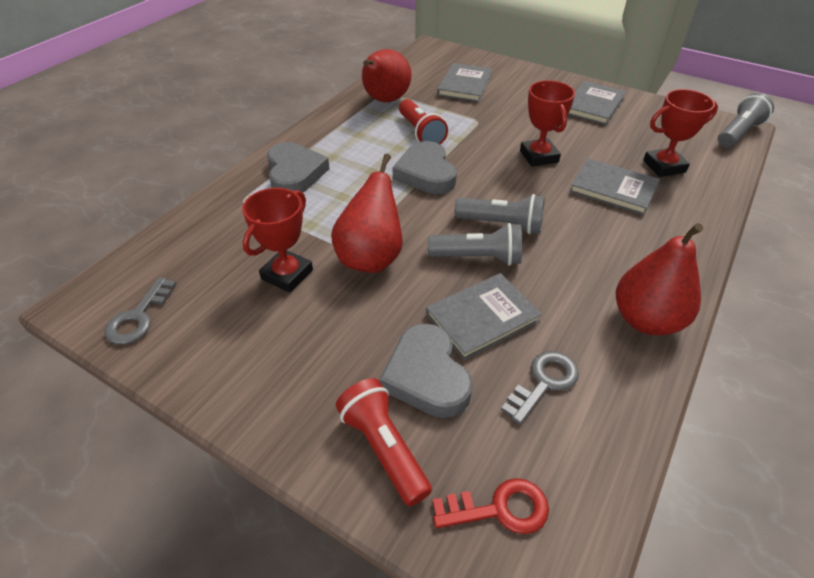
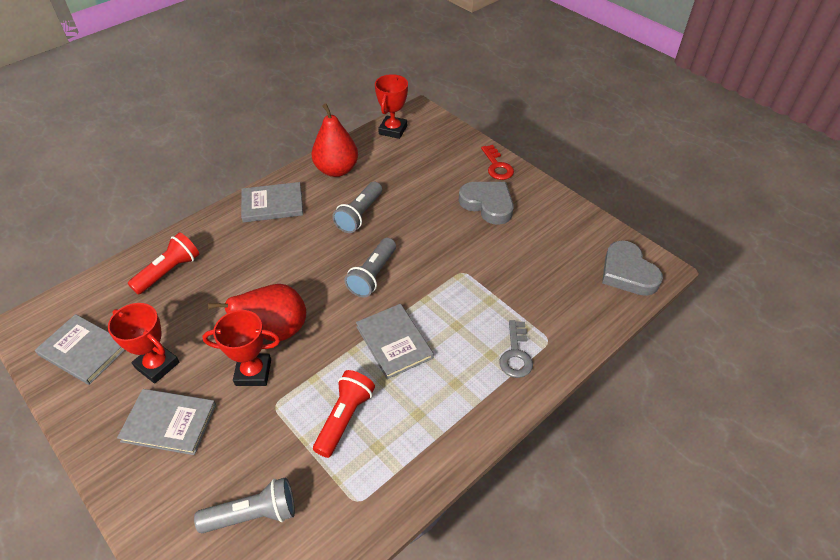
grey heart: 3 -> 2
grey key: 2 -> 1
red pear: 3 -> 2

